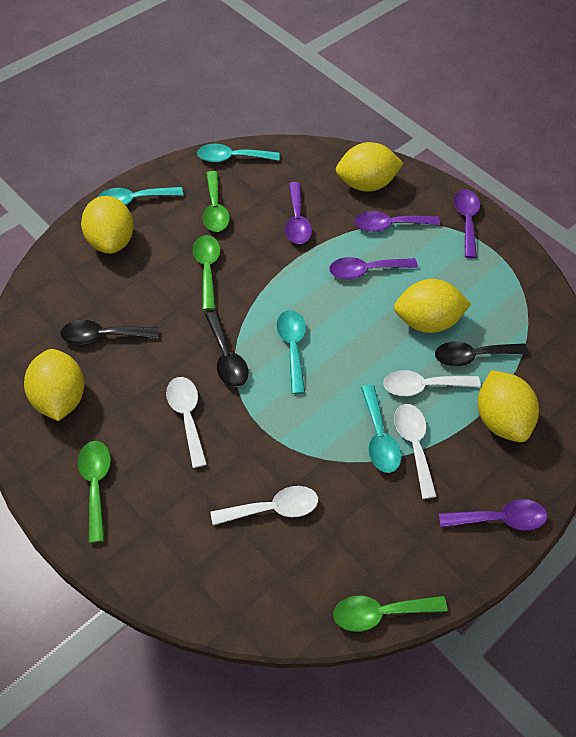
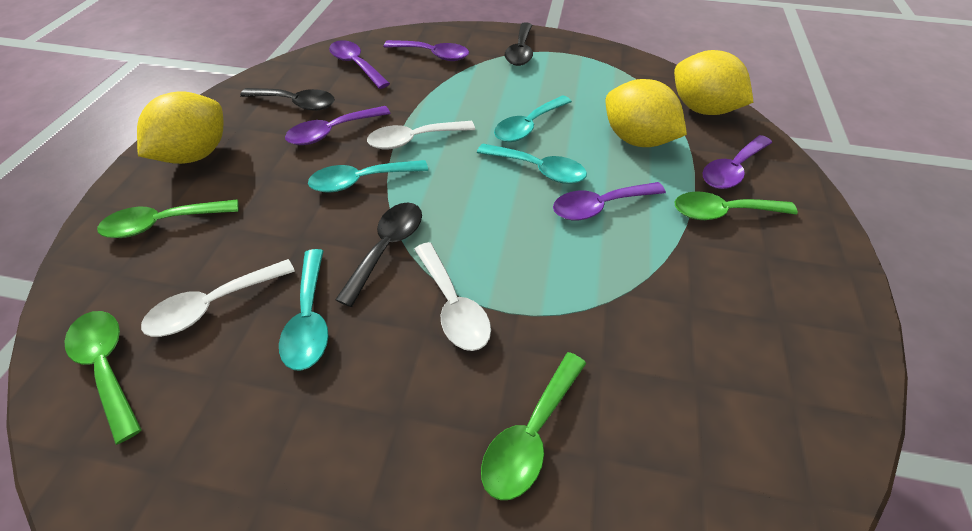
white spoon: 4 -> 3
yellow lemon: 5 -> 3

